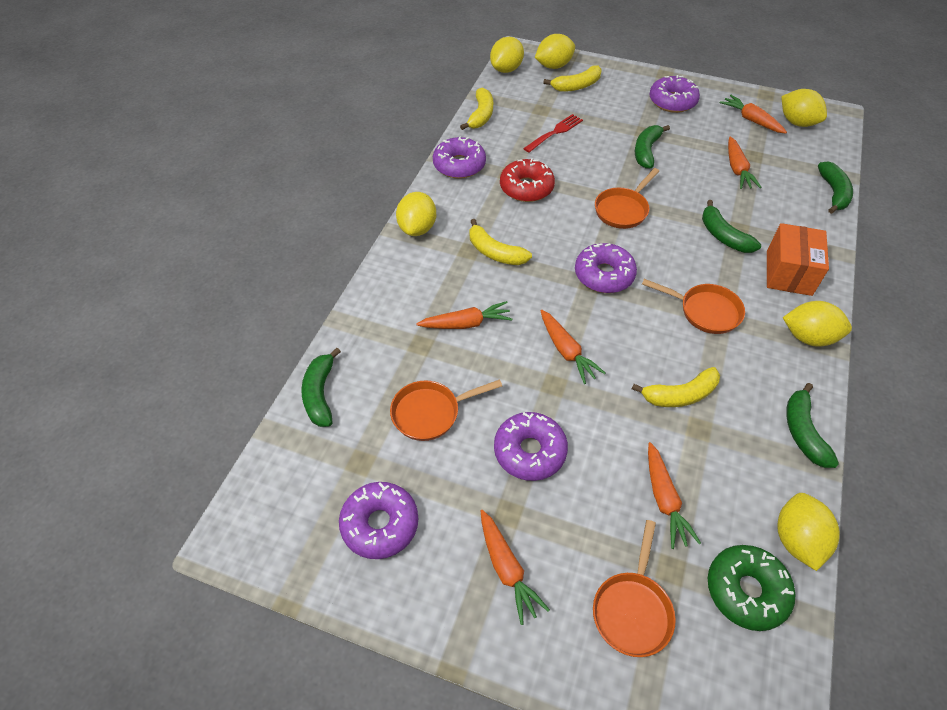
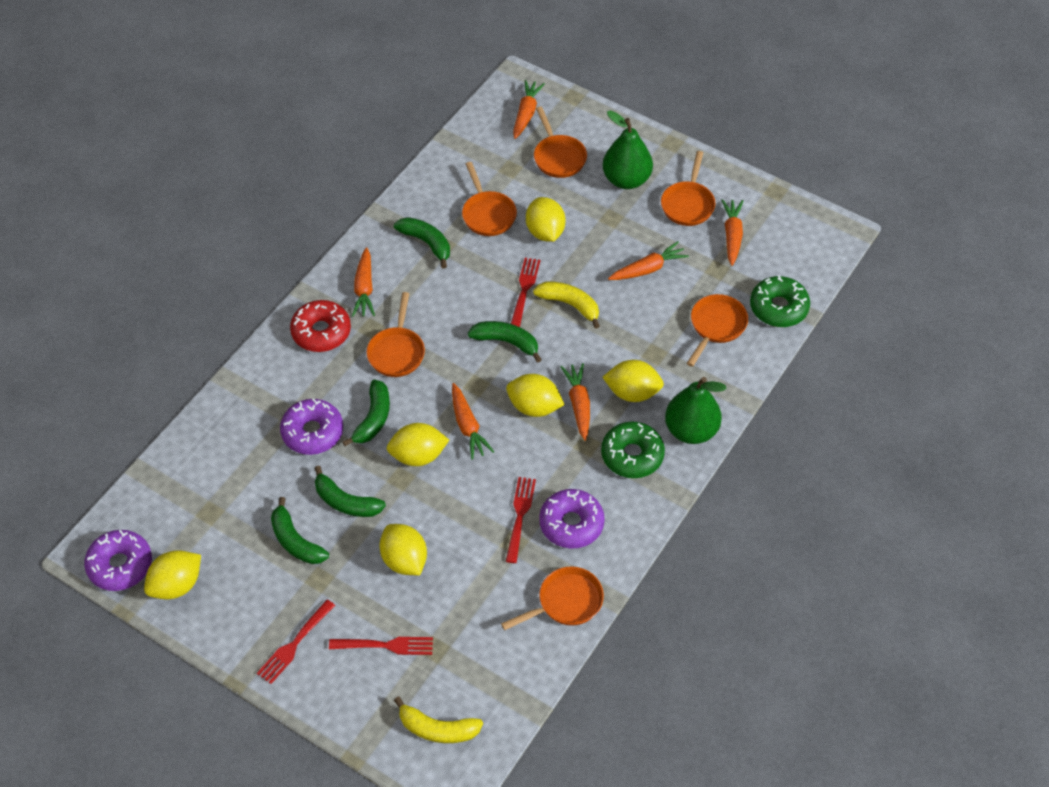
green donut: 1 -> 2
green pear: 0 -> 2
orange box: 1 -> 0
orange pan: 4 -> 6
purple donut: 5 -> 3
red fork: 1 -> 4
yellow banana: 4 -> 2

